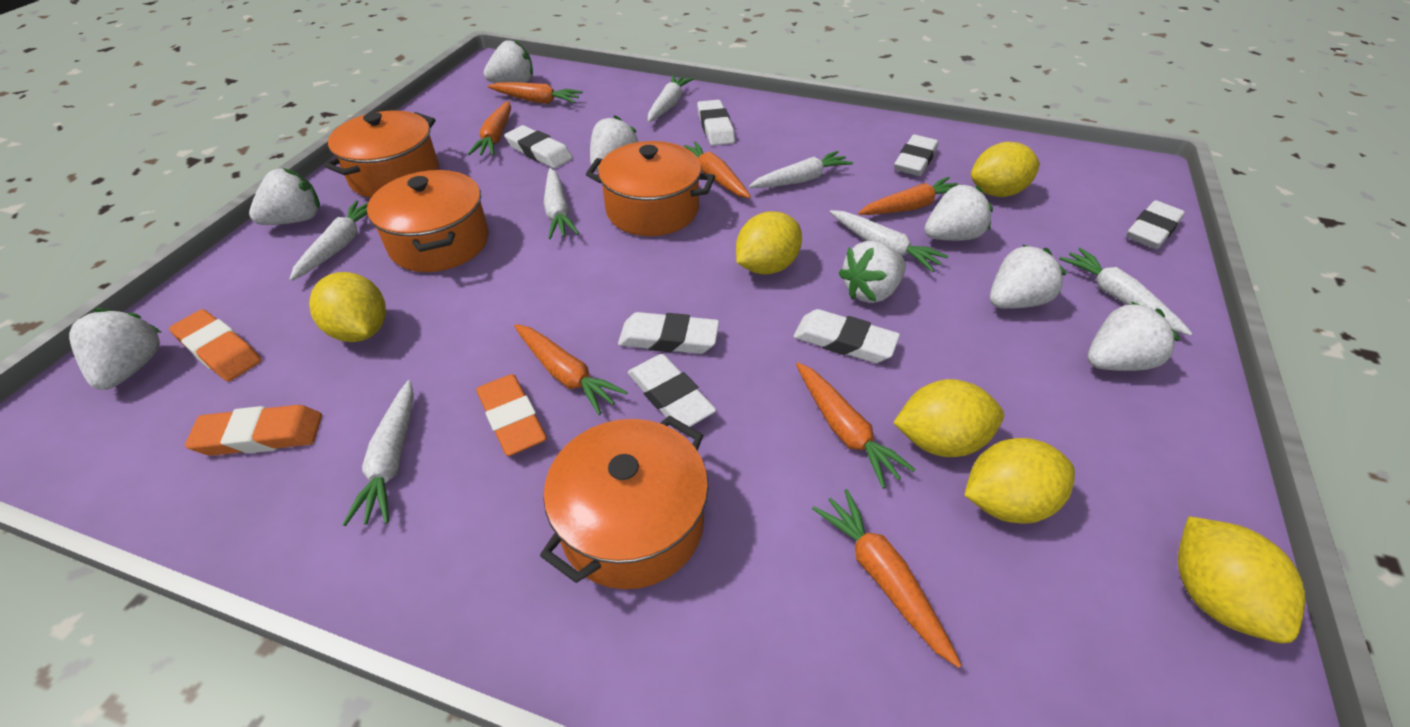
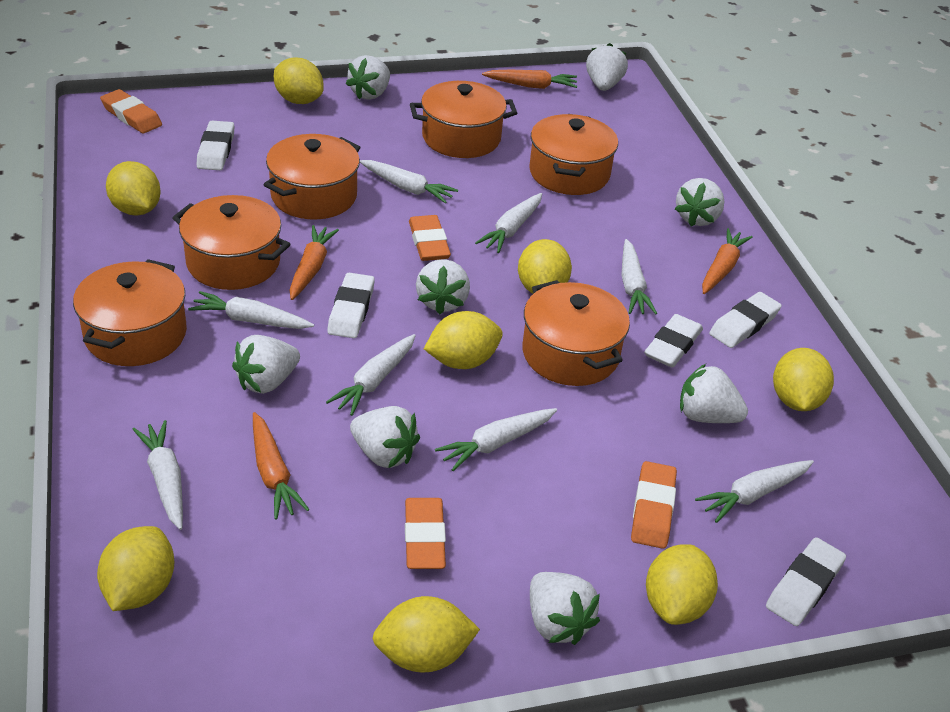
orange carrot: 7 -> 4
orange eraser: 3 -> 4
orange pot: 4 -> 6
white carrot: 7 -> 8
white eraser: 7 -> 5
yellow lemon: 6 -> 8

